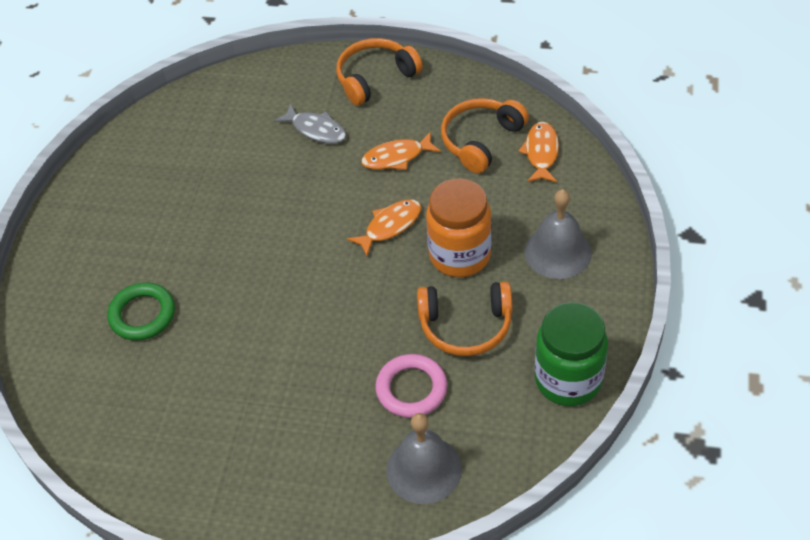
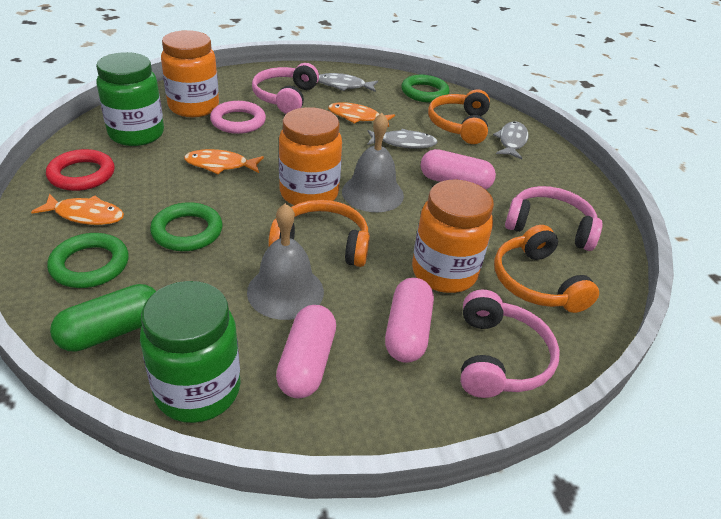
green capsule: 0 -> 1
green jar: 1 -> 2
green ring: 1 -> 3
grey fish: 1 -> 3
orange jar: 1 -> 3
pink capsule: 0 -> 3
pink headphones: 0 -> 3
red ring: 0 -> 1

